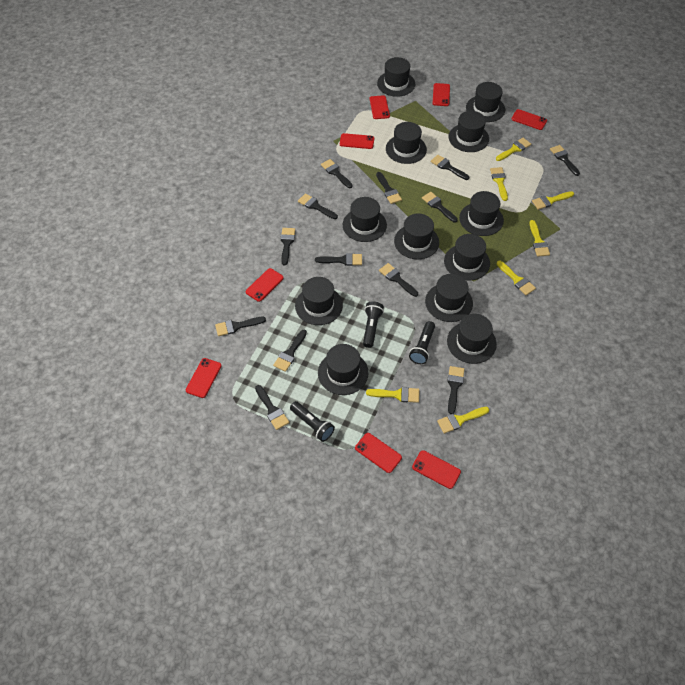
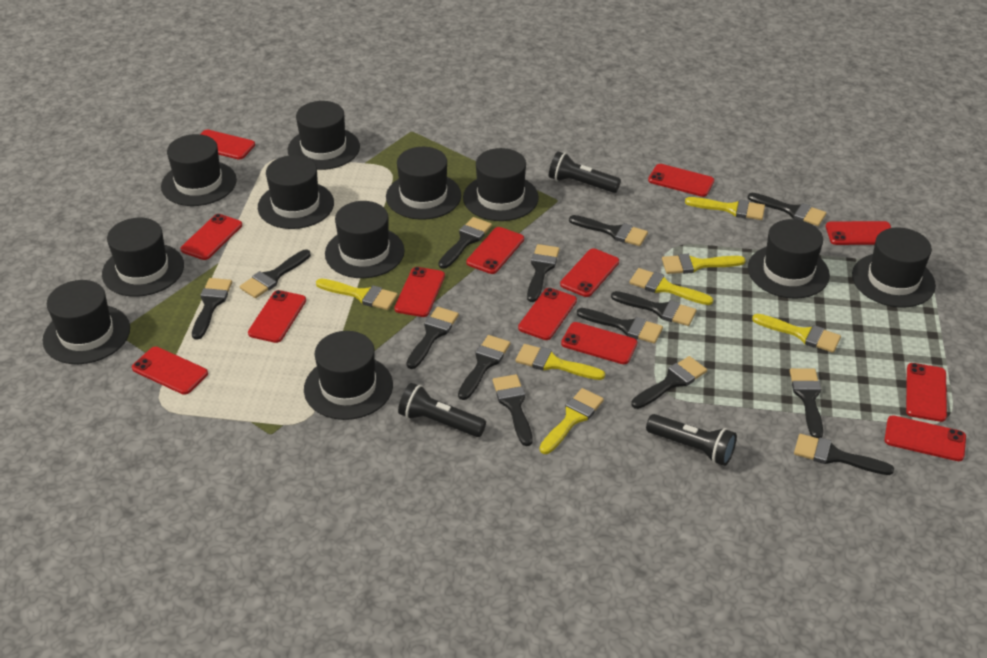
black brush: 13 -> 14
black hat: 12 -> 11
red phone: 8 -> 13

